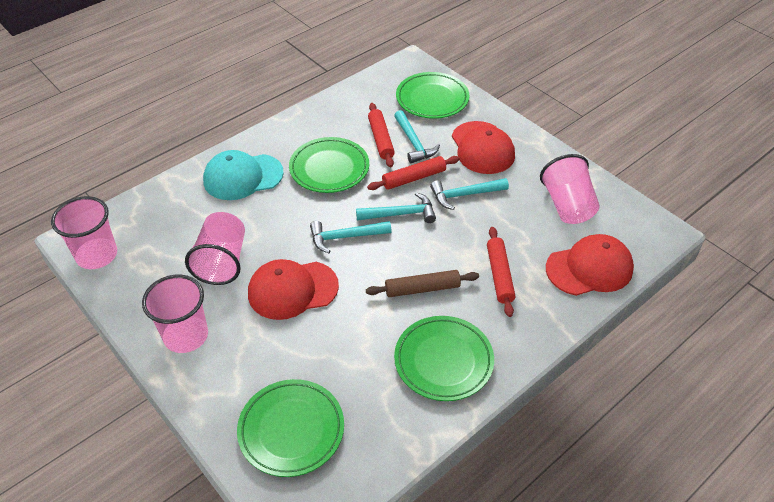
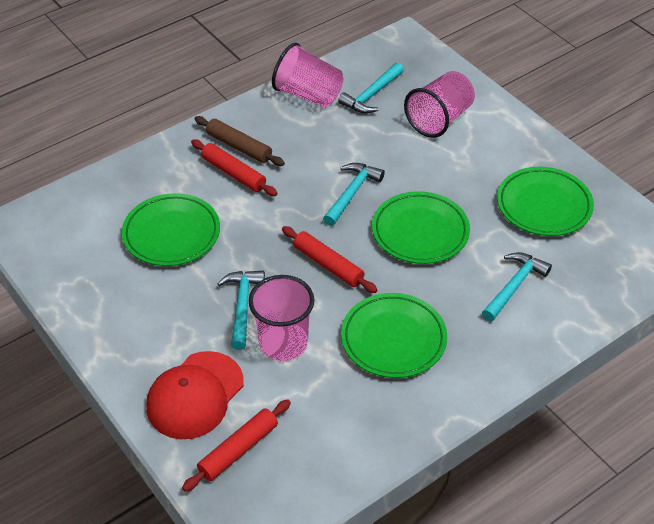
pink cup: 4 -> 3
red cap: 3 -> 1
turquoise cap: 1 -> 0

